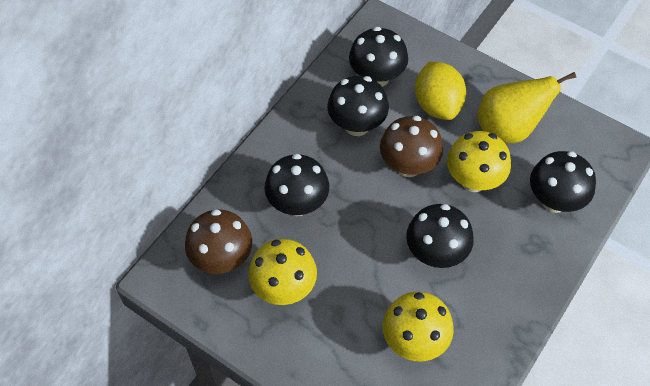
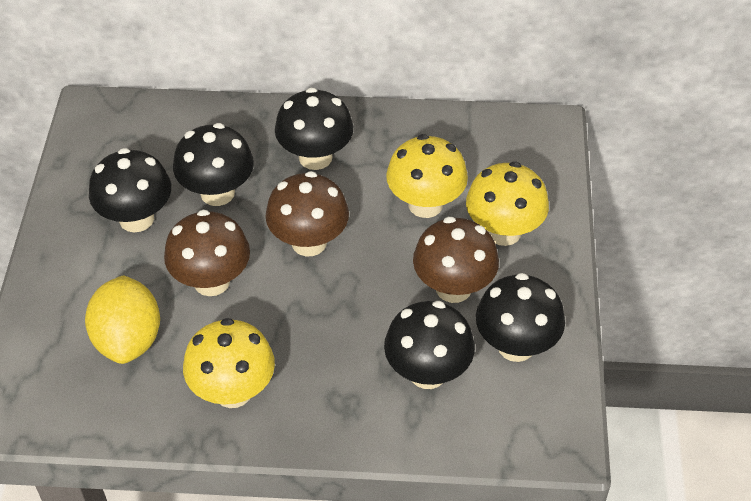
brown mushroom: 2 -> 3
yellow pear: 1 -> 0

